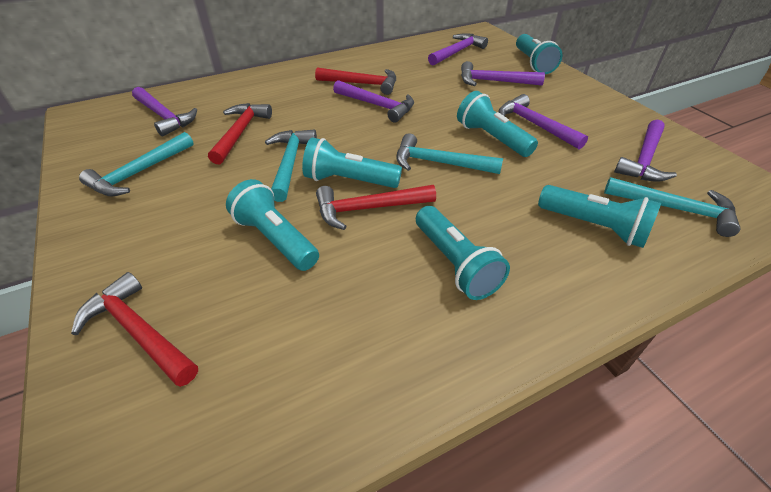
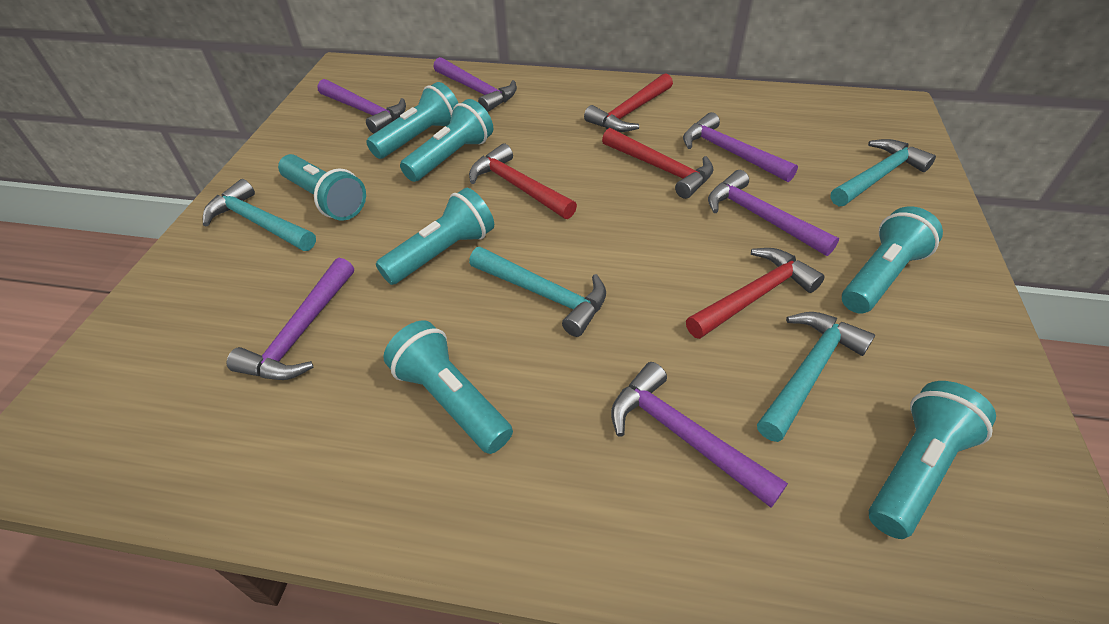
turquoise flashlight: 6 -> 7

